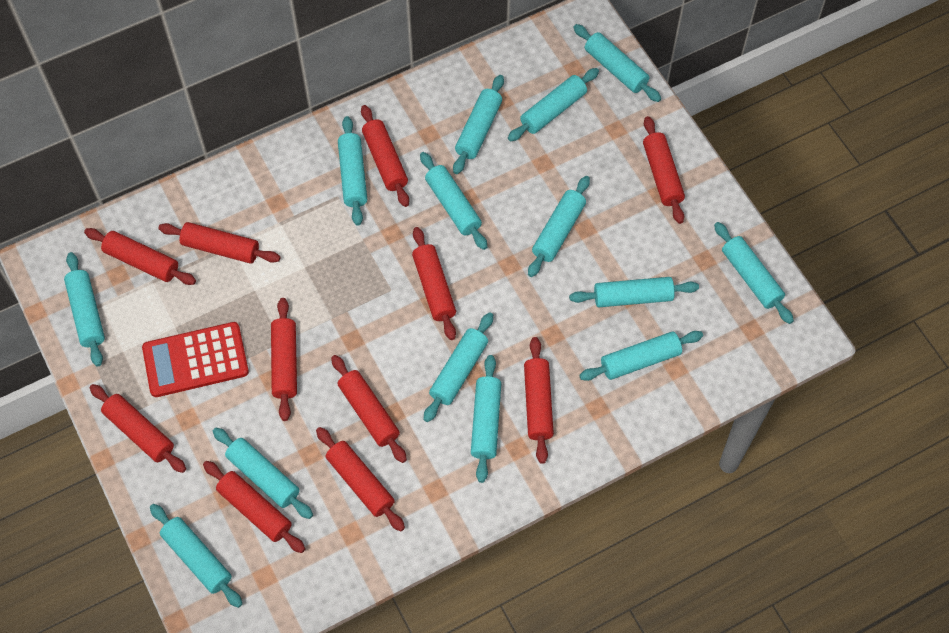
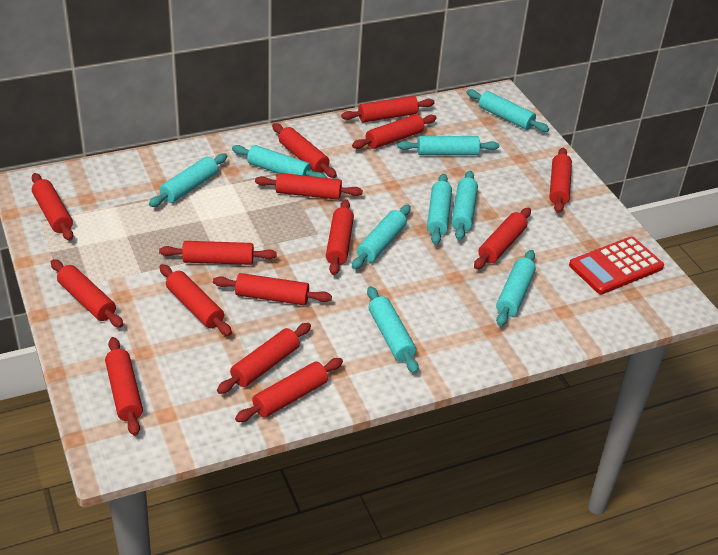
red rolling pin: 11 -> 15
turquoise rolling pin: 14 -> 9

